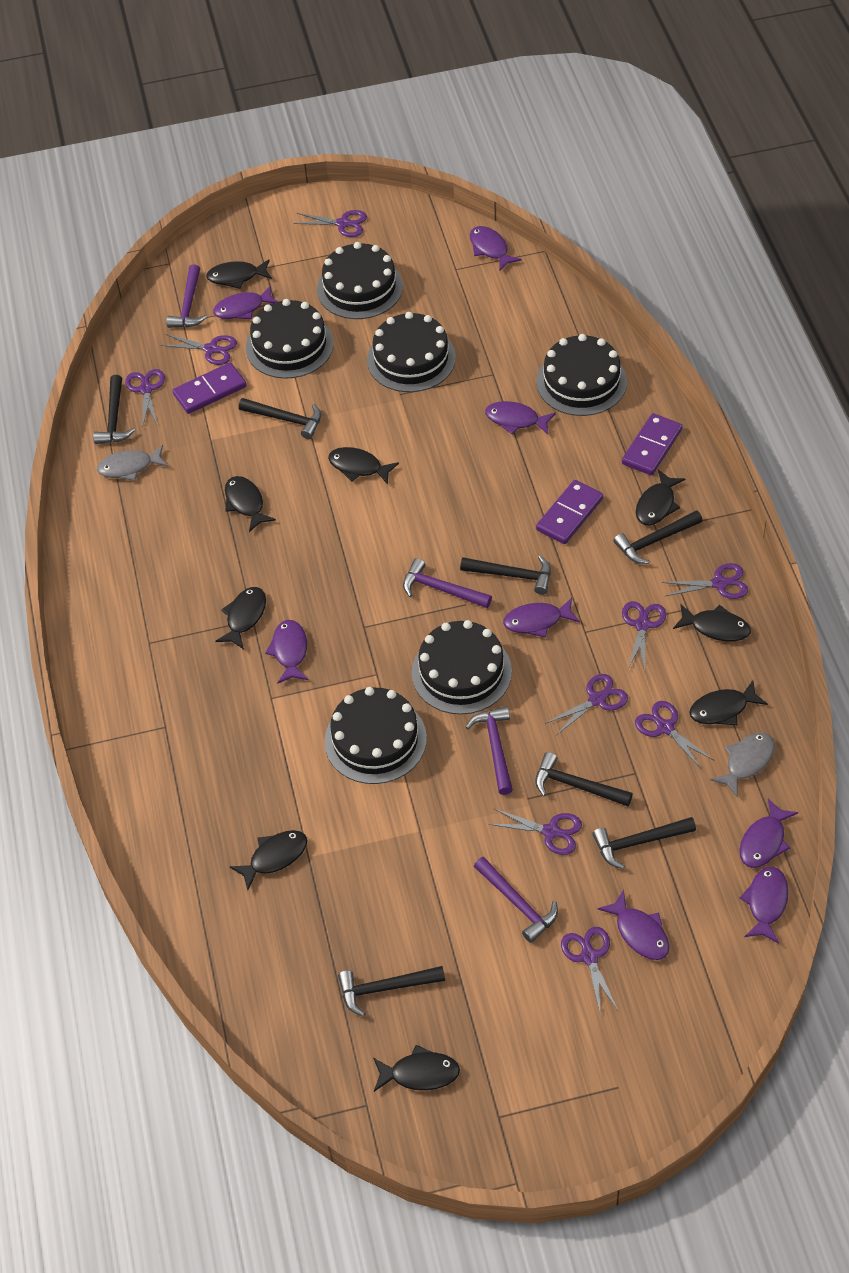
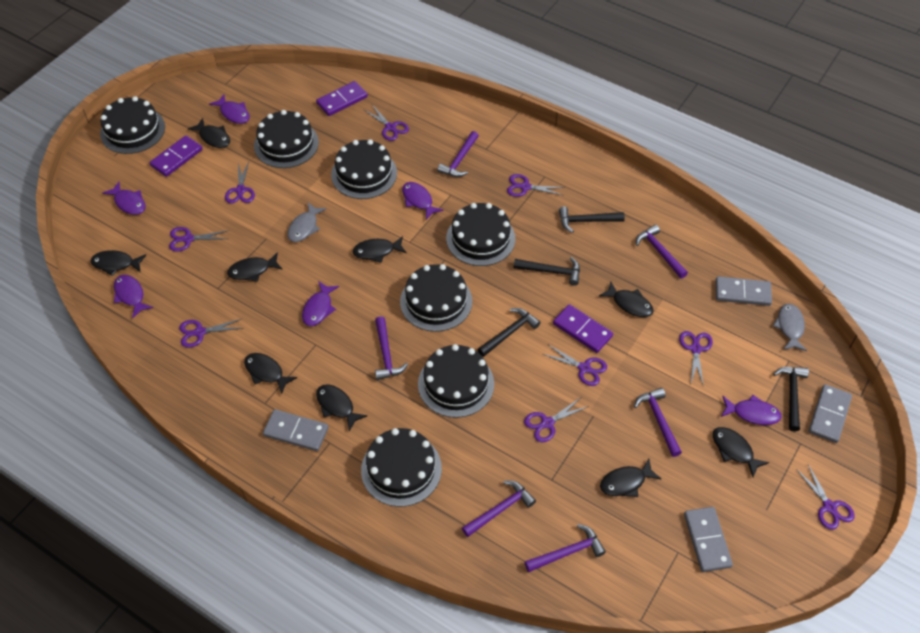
black cake: 6 -> 7
black hammer: 7 -> 4
grey domino: 0 -> 4
purple fish: 8 -> 6
purple hammer: 4 -> 6

